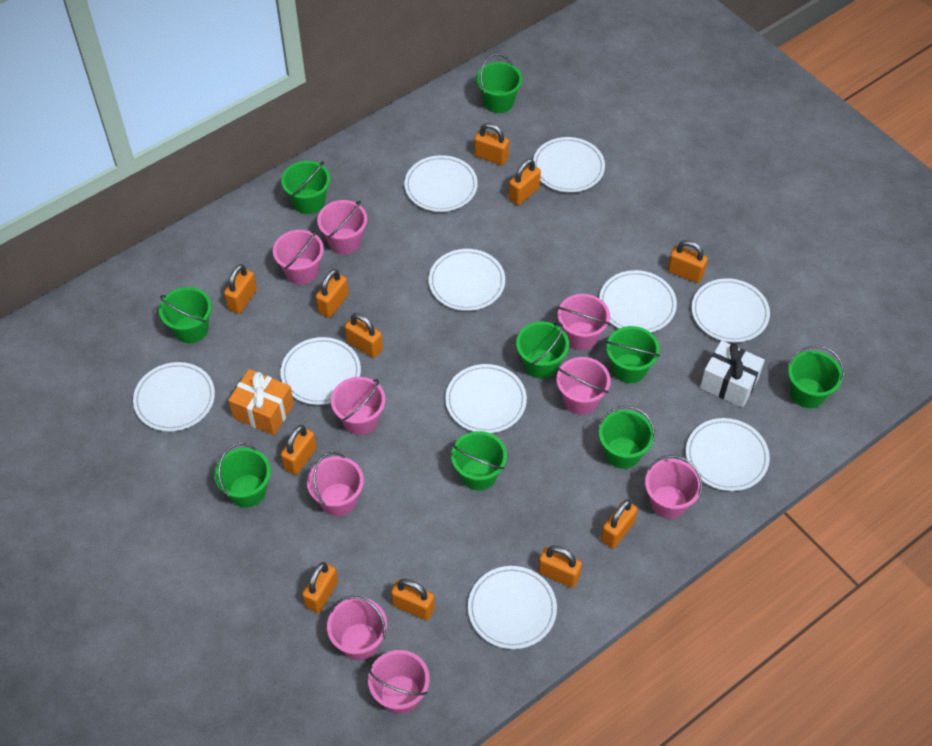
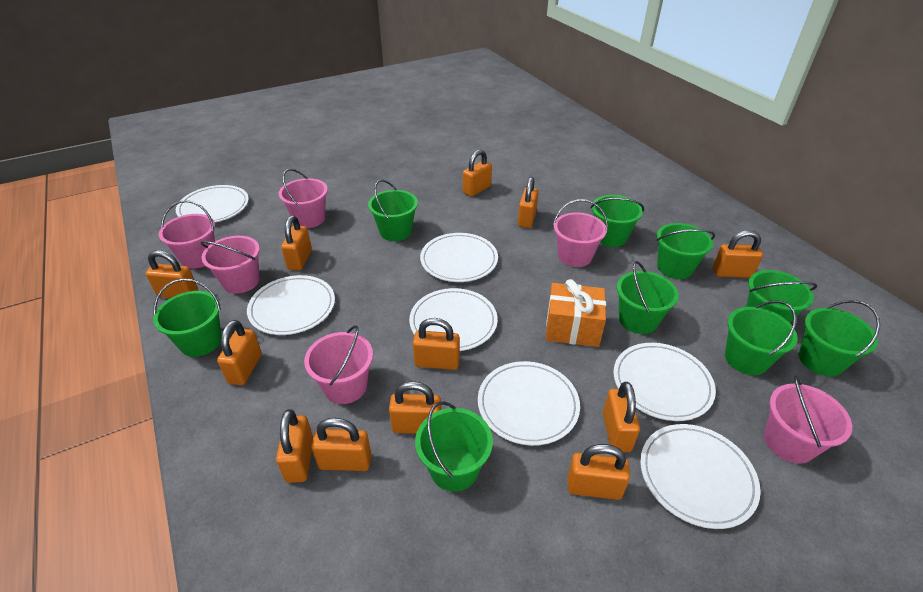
orange padlock: 11 -> 12
pink bucket: 9 -> 6
white gift: 1 -> 0
white plate: 10 -> 7

